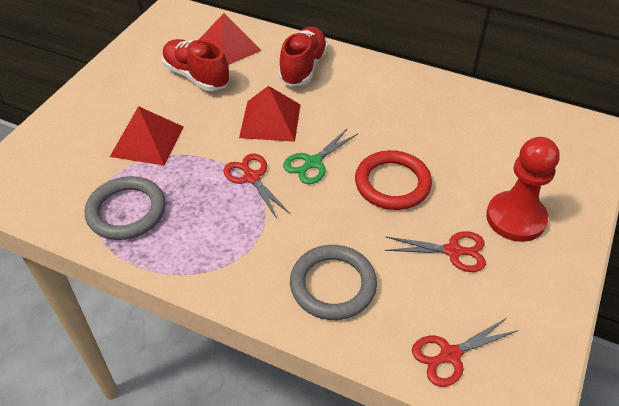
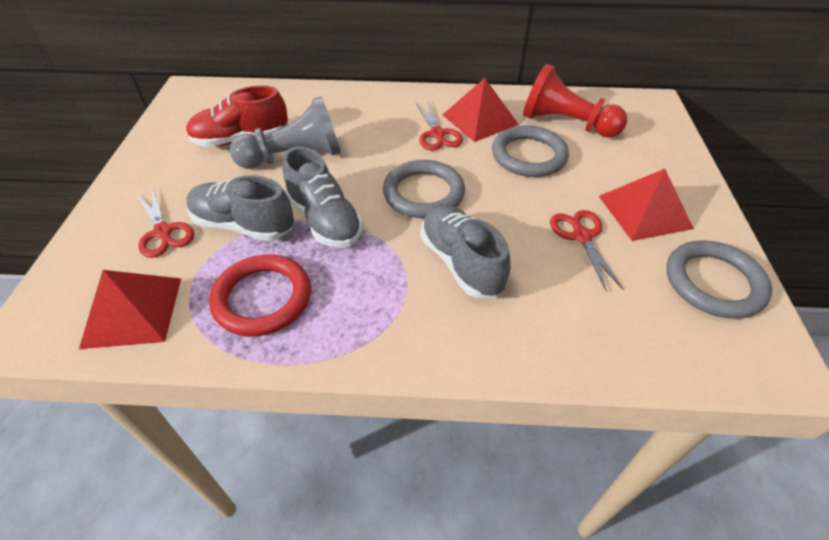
green scissors: 1 -> 0
grey pawn: 0 -> 1
grey ring: 2 -> 3
grey shoe: 0 -> 3
red shoe: 2 -> 1

